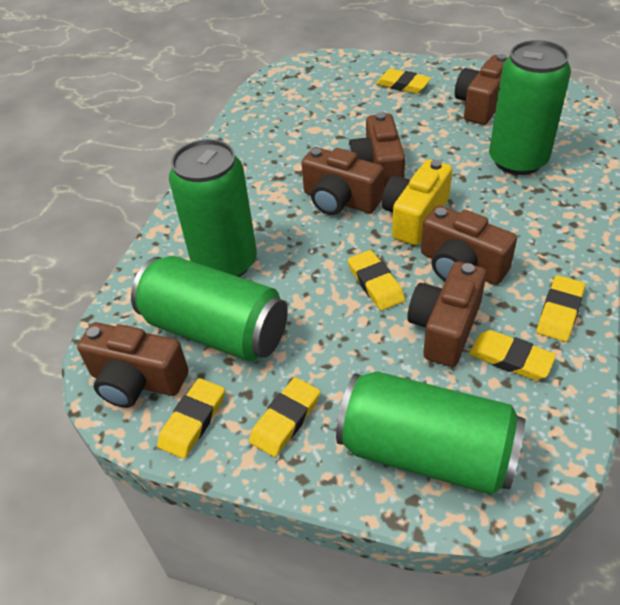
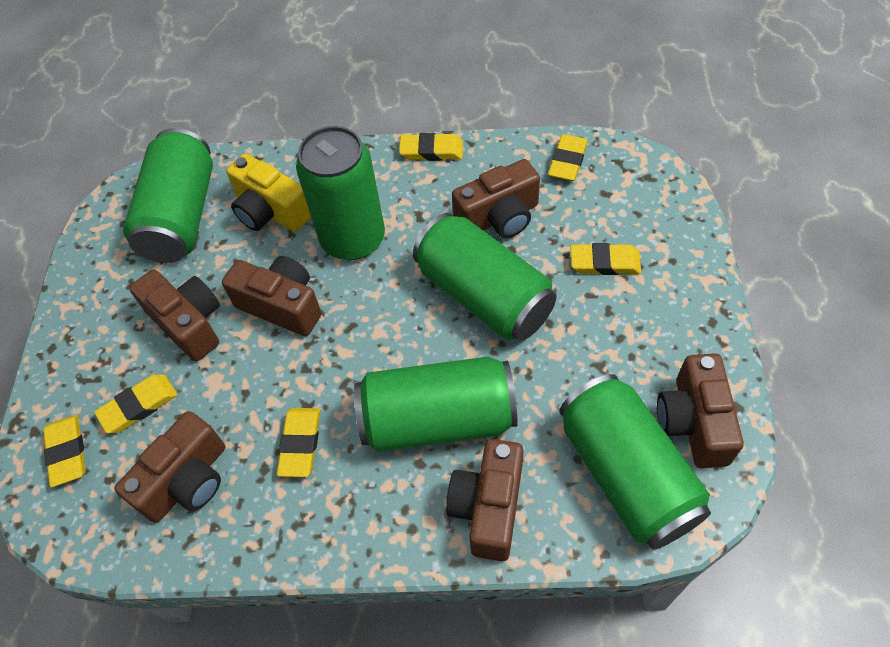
green can: 4 -> 5

